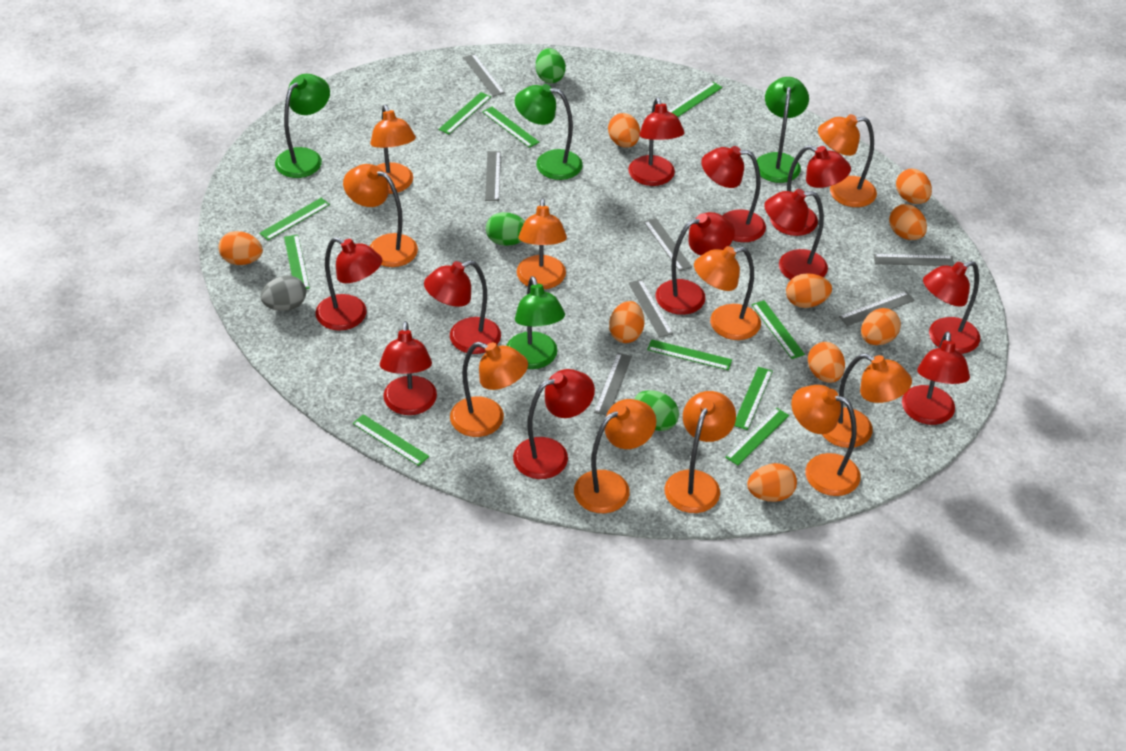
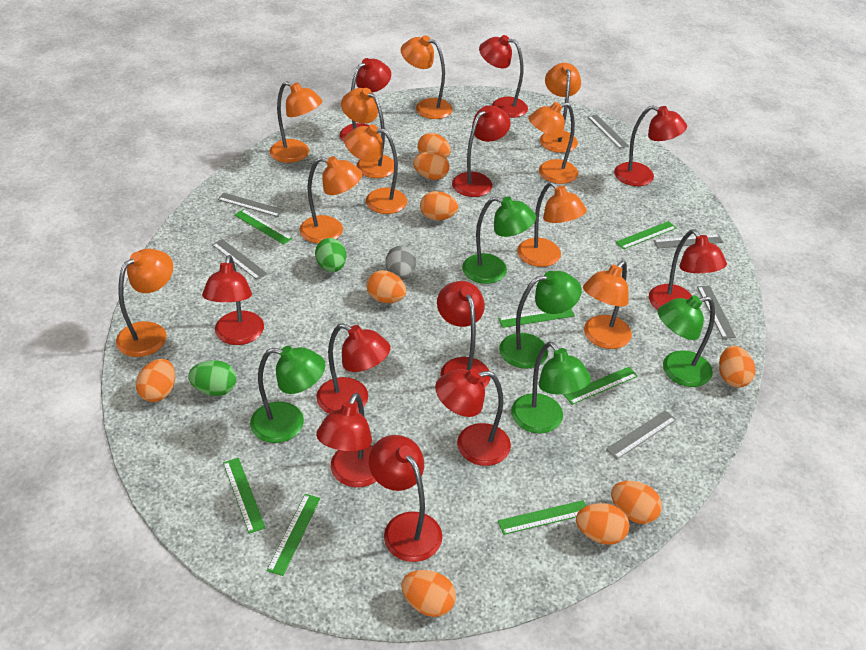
green egg: 3 -> 2
green lamp: 4 -> 5
green ruler: 10 -> 7
grey ruler: 7 -> 6

